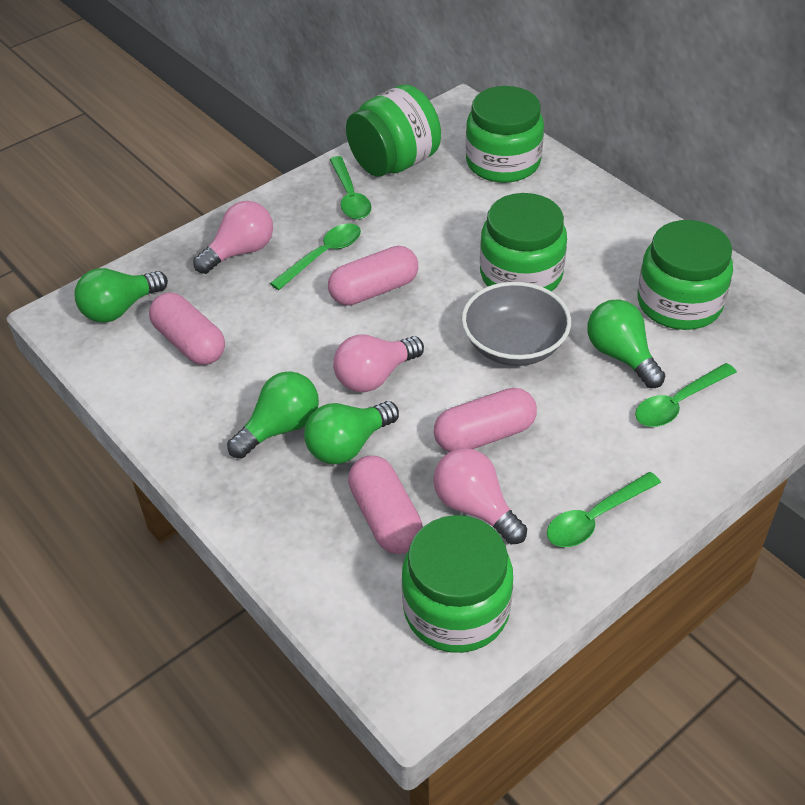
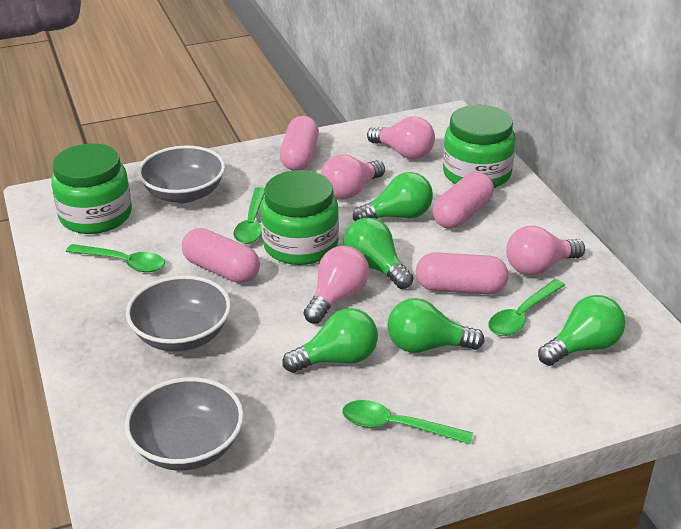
green jar: 5 -> 3
green light bulb: 4 -> 5
grey bowl: 1 -> 3
pink light bulb: 3 -> 4

